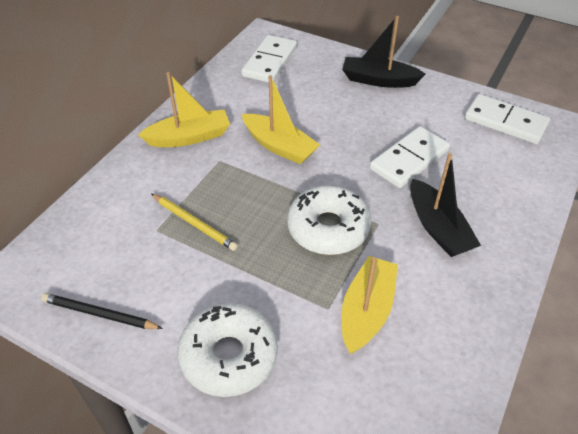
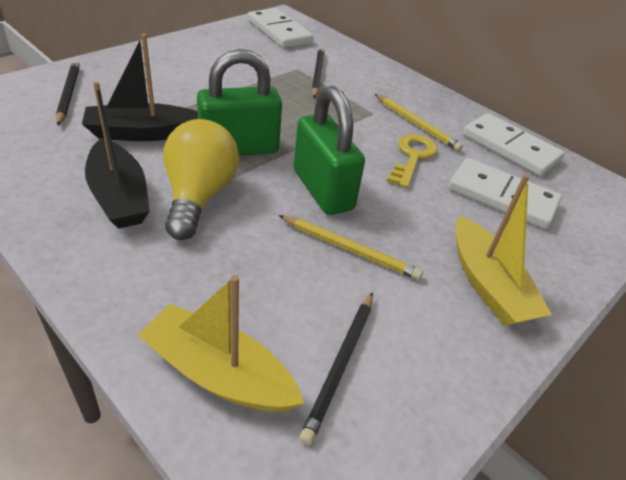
black pencil: 1 -> 3
green padlock: 0 -> 2
white donut: 2 -> 0
yellow boat: 3 -> 2
yellow key: 0 -> 1
yellow light bulb: 0 -> 1
yellow pencil: 1 -> 2

